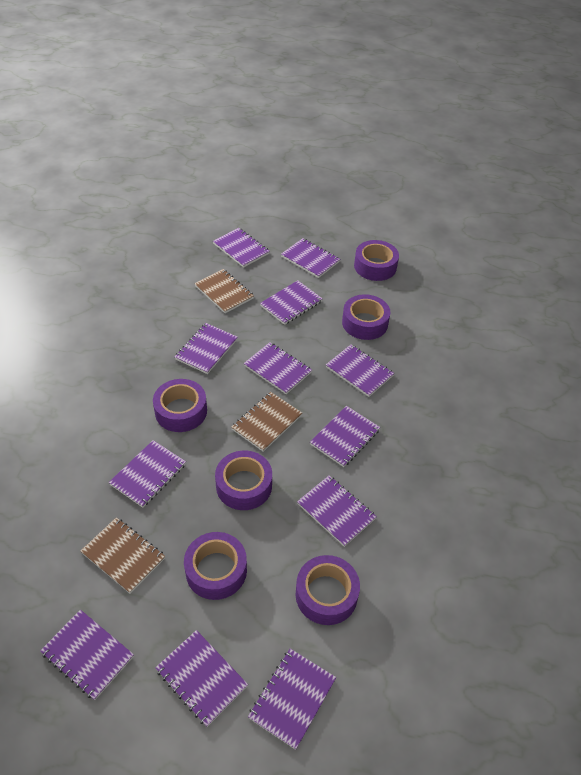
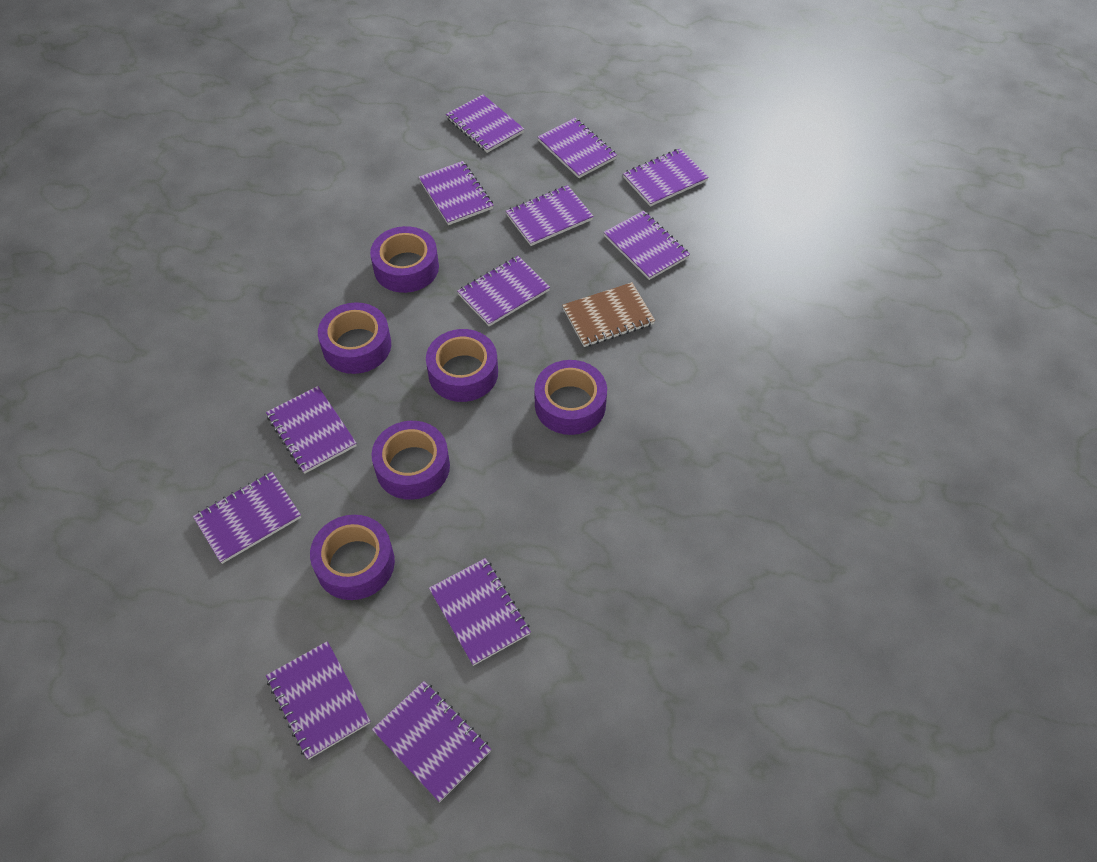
brown notebook: 3 -> 1

